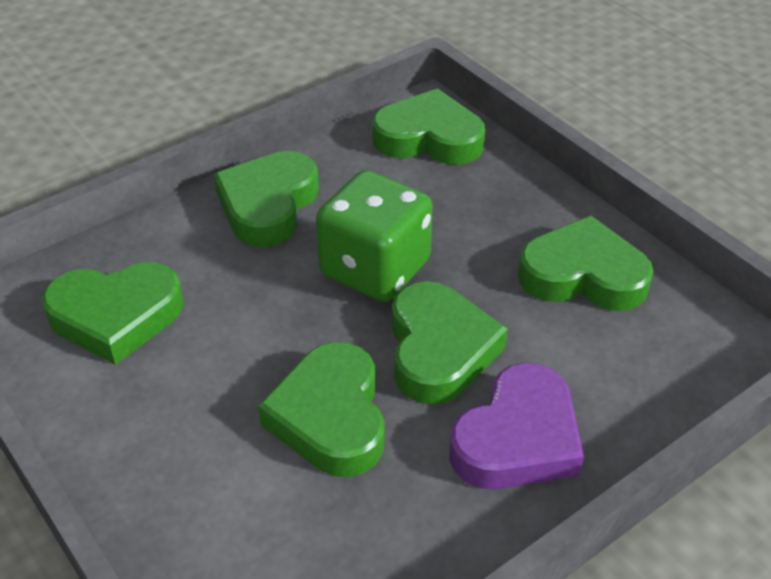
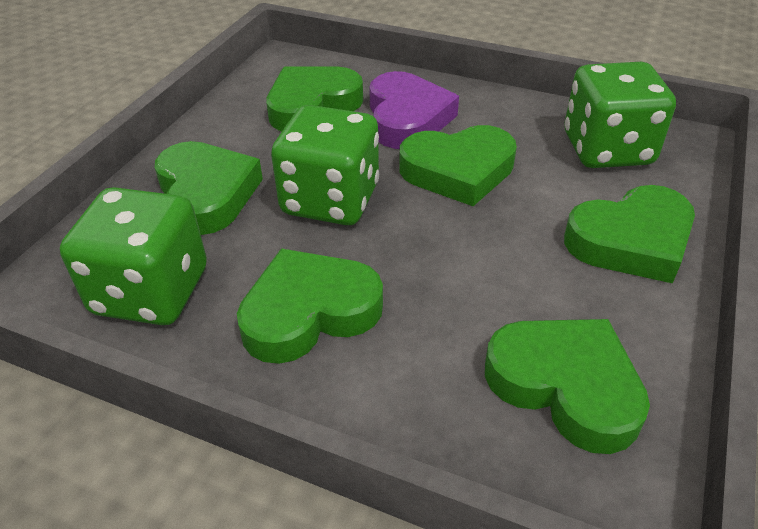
green dice: 1 -> 3

